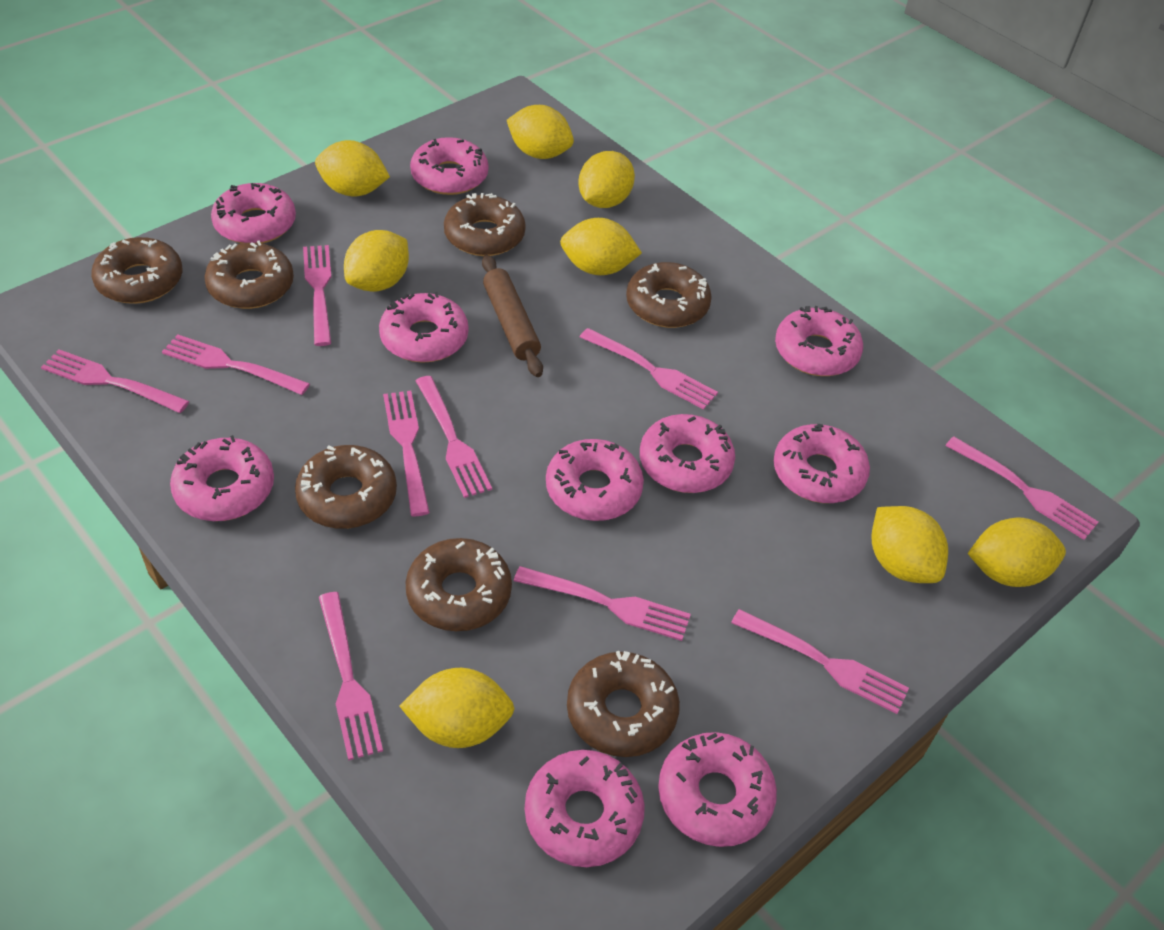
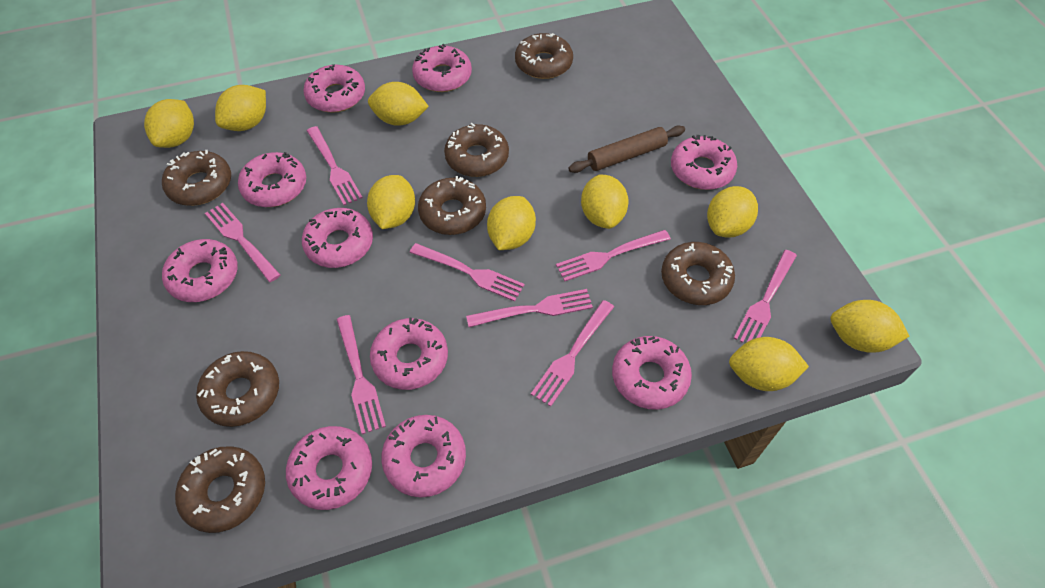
pink fork: 10 -> 8
yellow lemon: 8 -> 9

